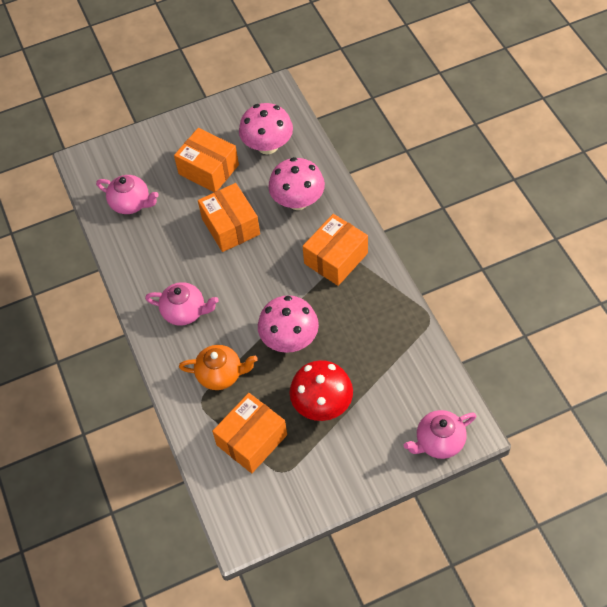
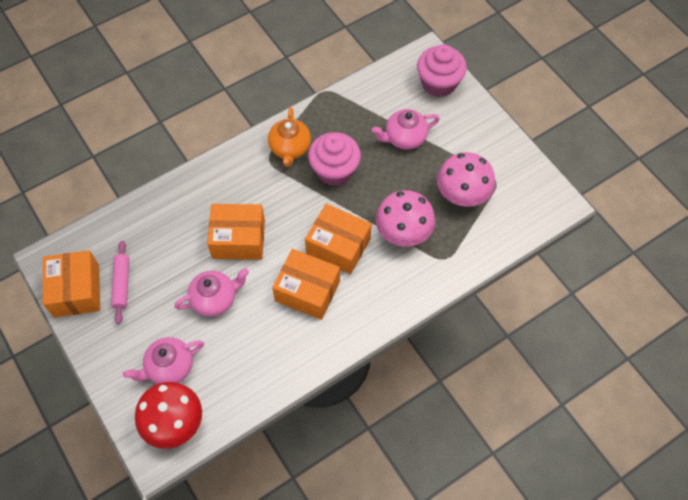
pink cupcake: 0 -> 2
pink mushroom: 3 -> 2
pink rolling pin: 0 -> 1

